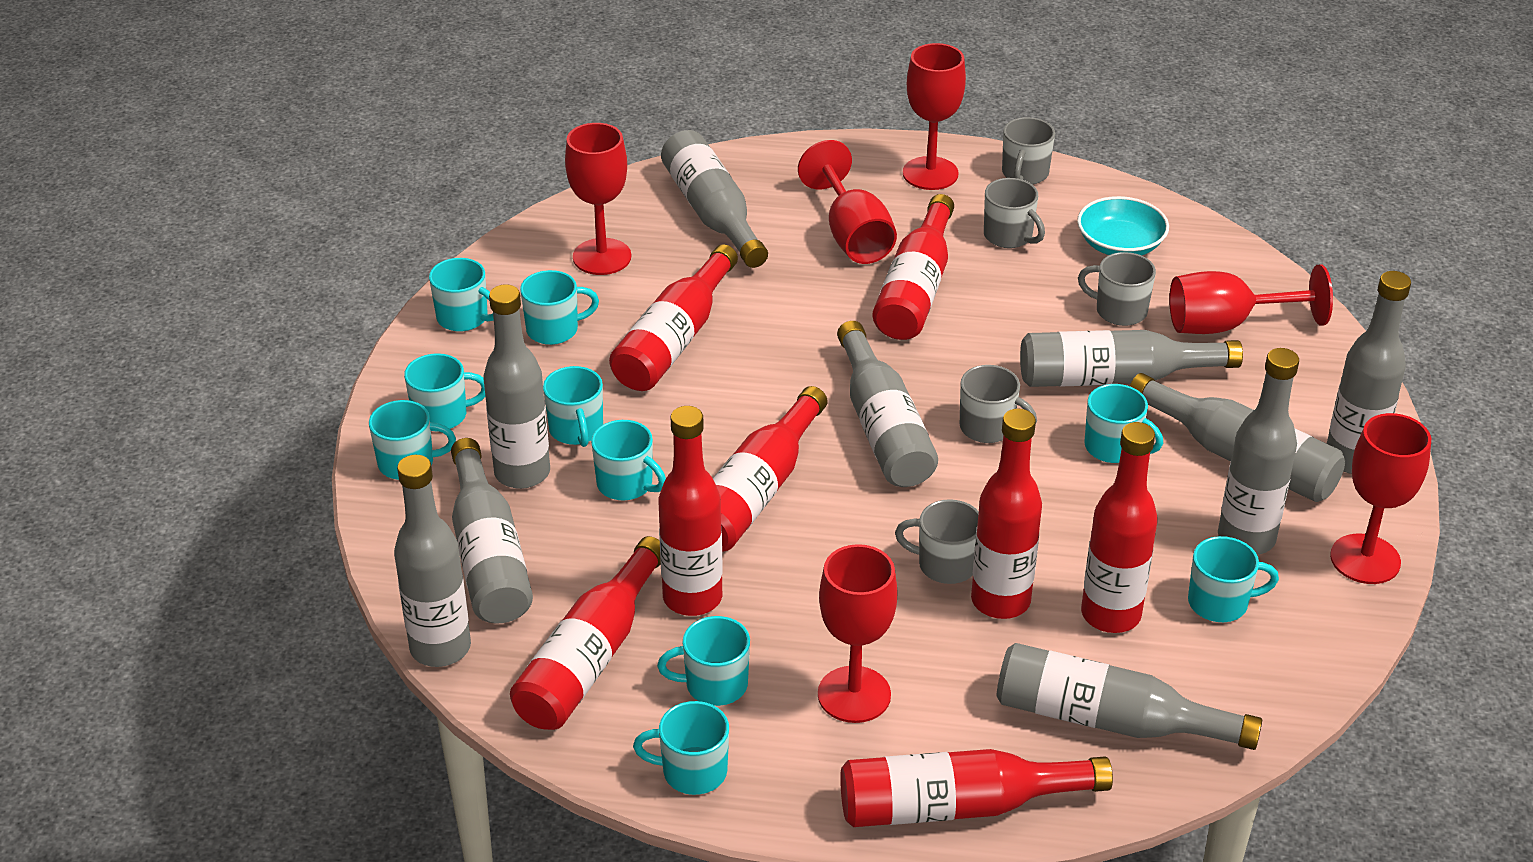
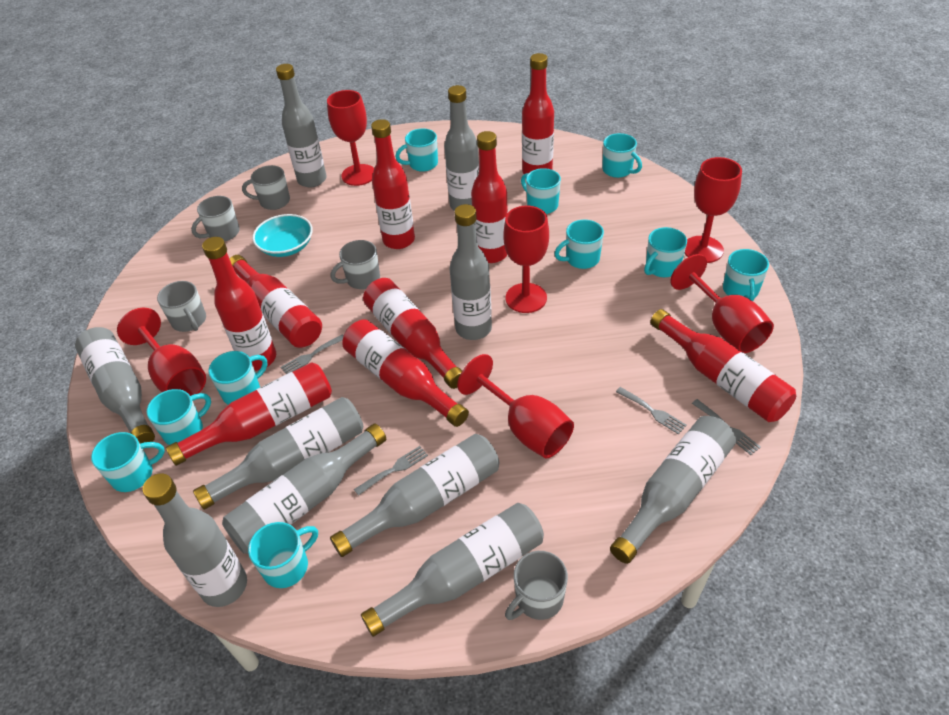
grey fork: 0 -> 4
red bottle: 8 -> 9

